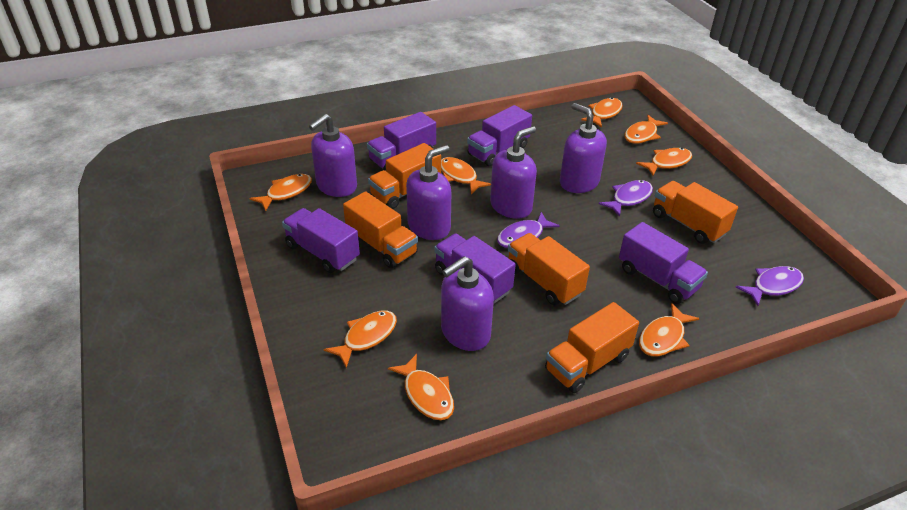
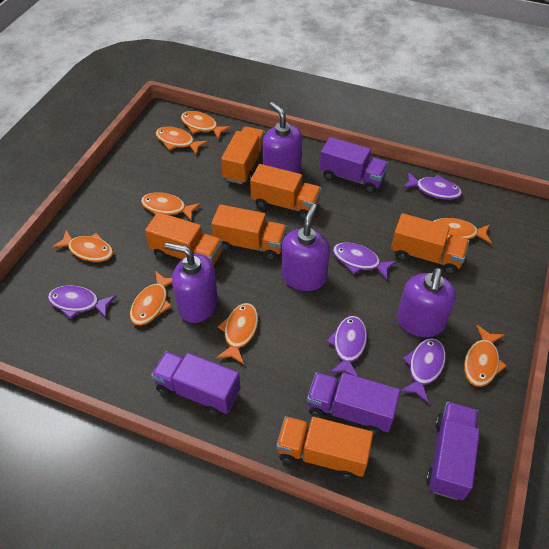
orange truck: 5 -> 6
purple fish: 3 -> 5
purple soap dispenser: 5 -> 4
purple truck: 5 -> 4

